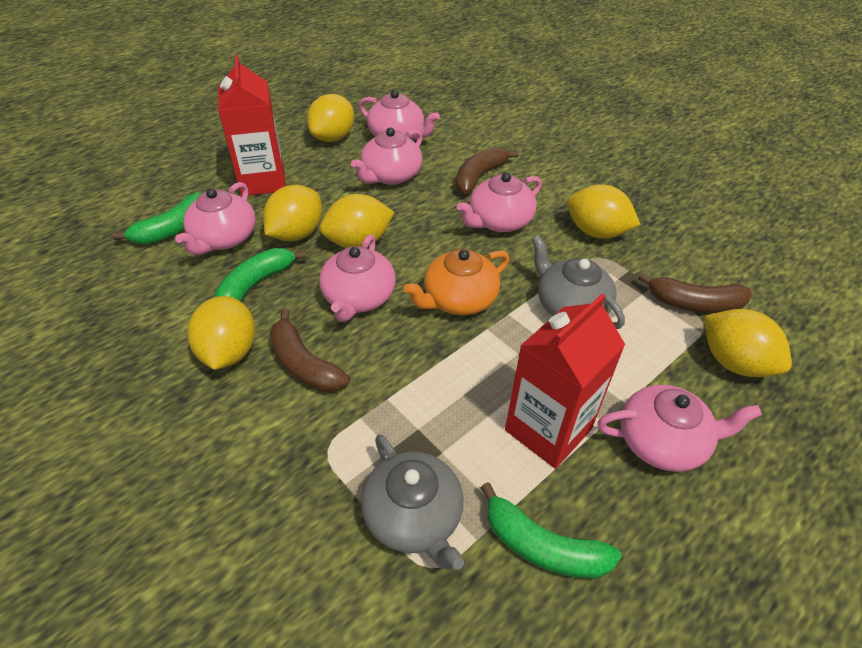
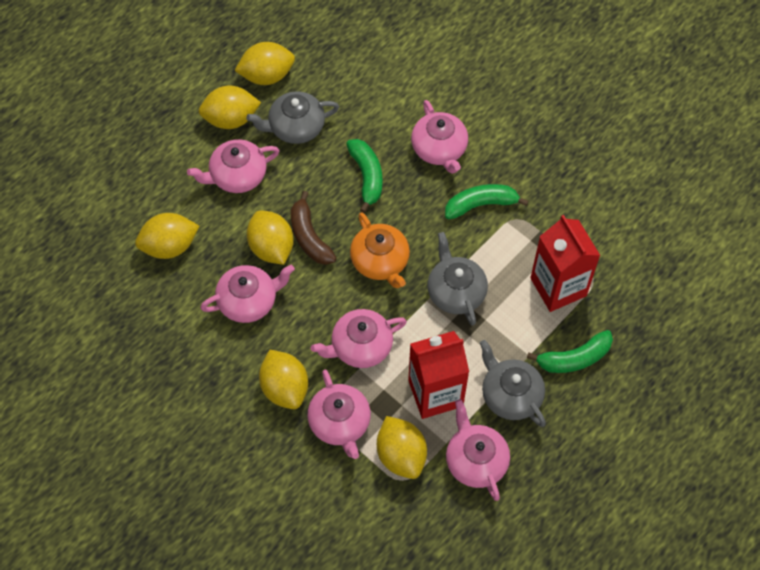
brown banana: 3 -> 1
grey teapot: 2 -> 3

